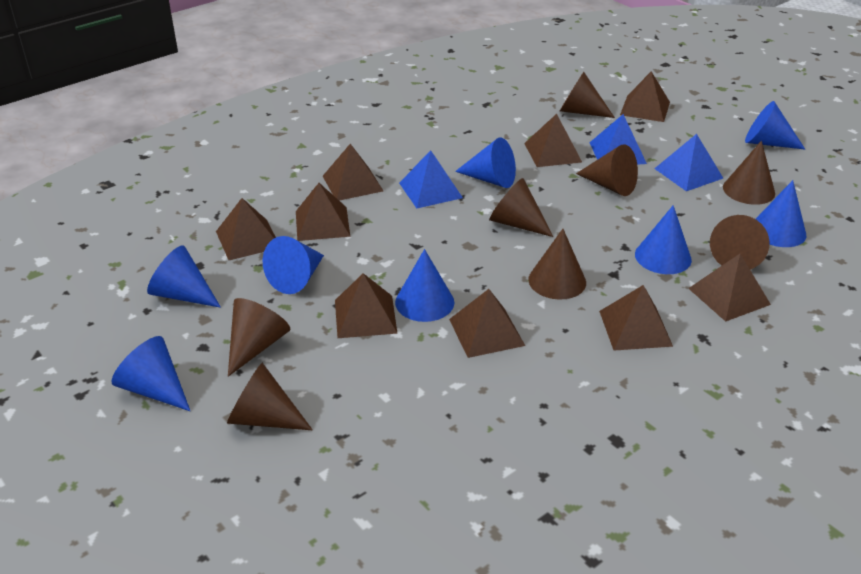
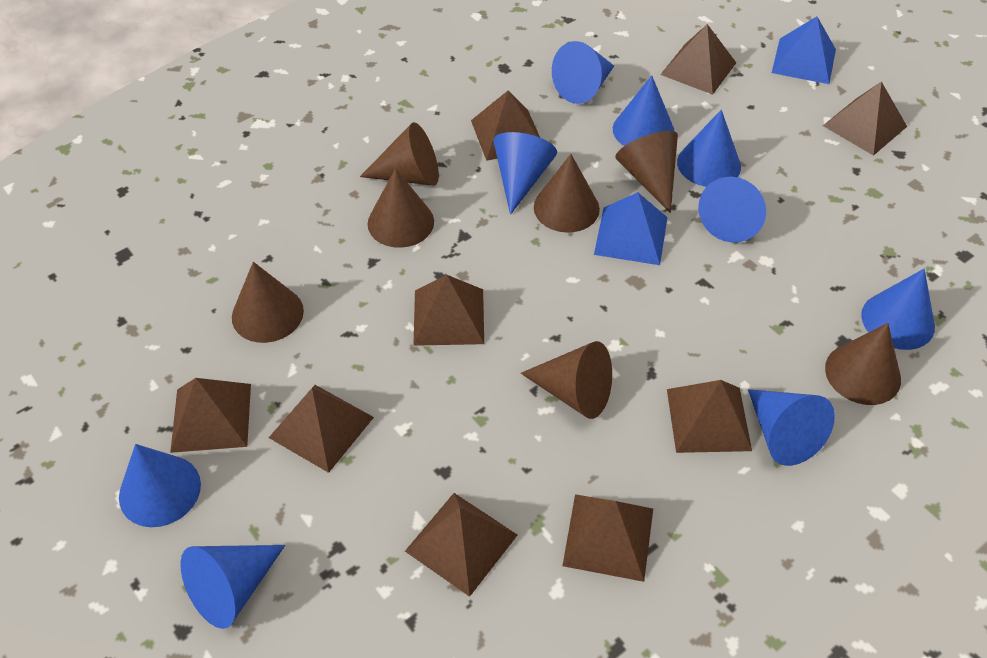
blue cone: 8 -> 9
blue pyramid: 3 -> 2
brown cone: 8 -> 7

